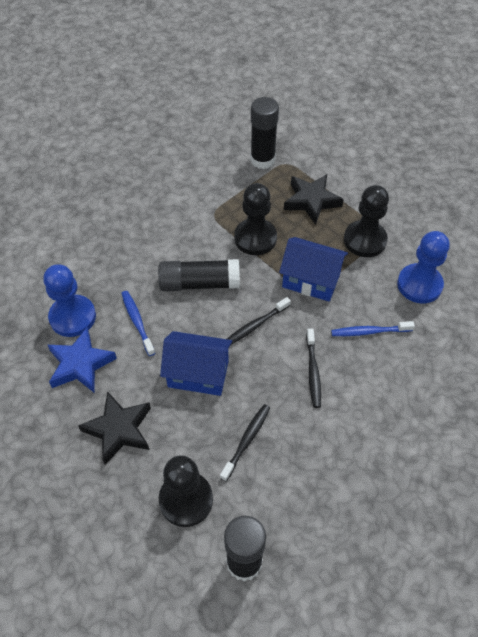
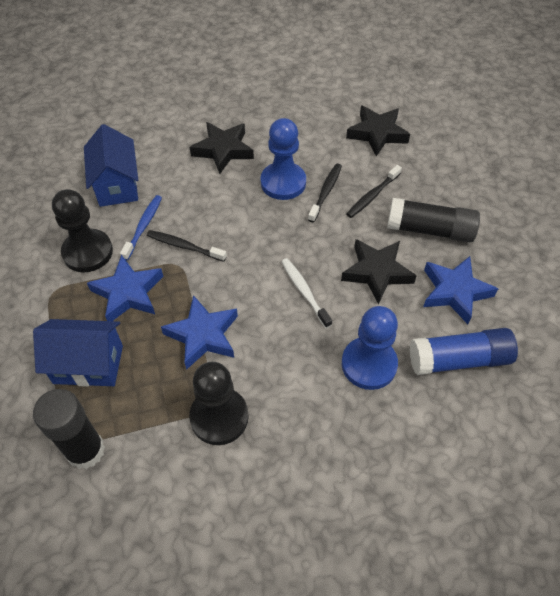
black glue stick: 3 -> 2
black pawn: 3 -> 2
black star: 2 -> 3
blue glue stick: 0 -> 1
blue star: 1 -> 3
blue toothbrush: 2 -> 1
white toothbrush: 0 -> 1

